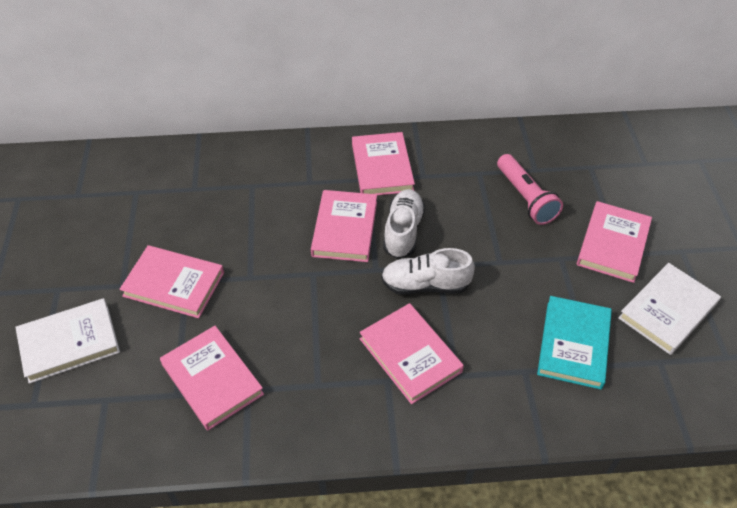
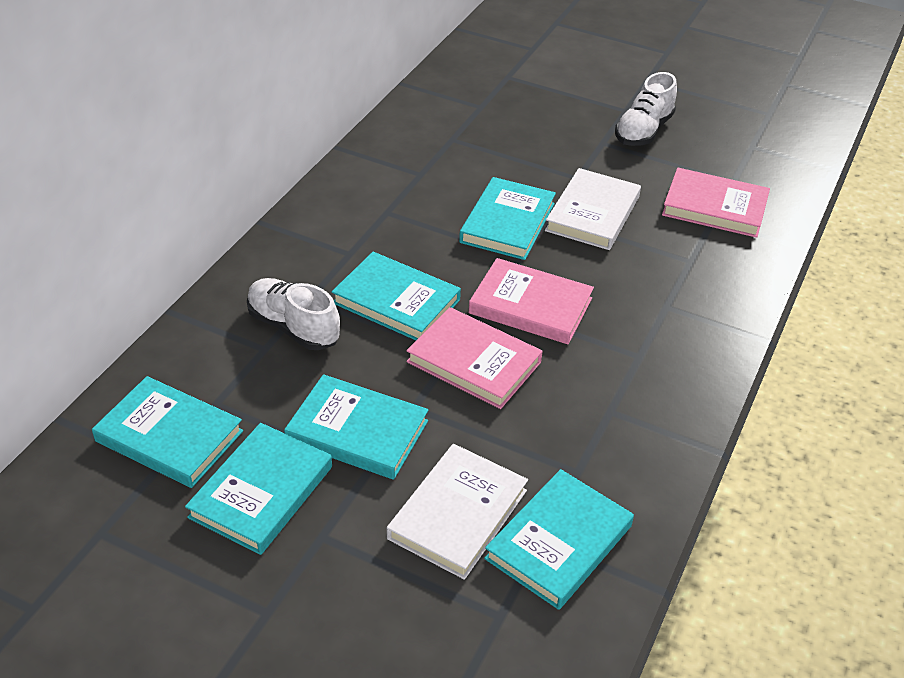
pink book: 6 -> 3
pink flashlight: 1 -> 0
turquoise book: 1 -> 6

